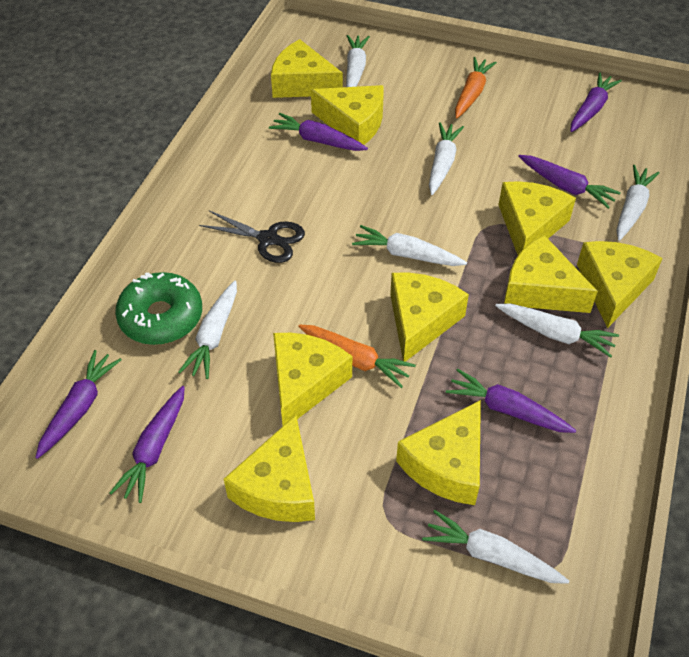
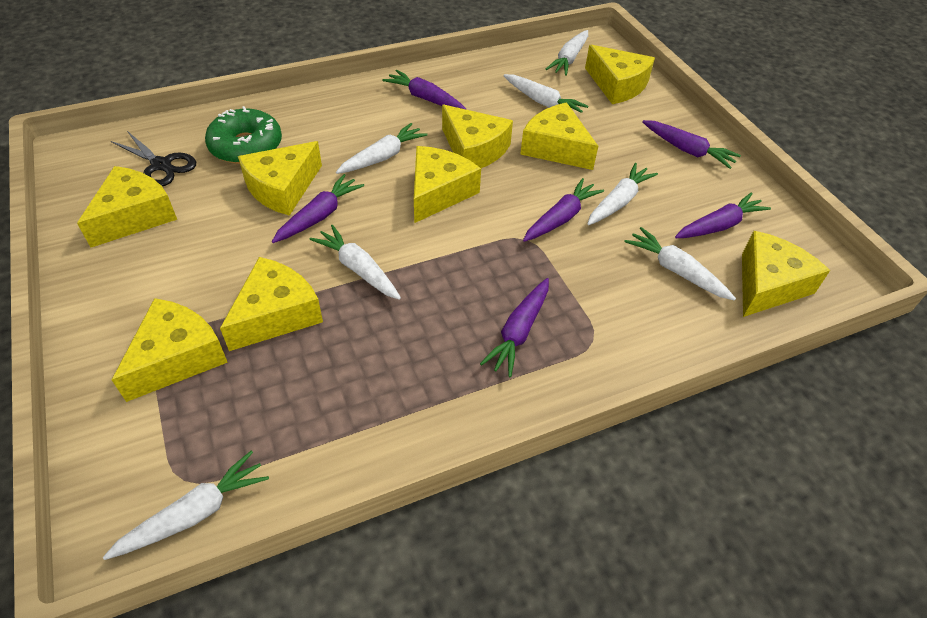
orange carrot: 2 -> 0

